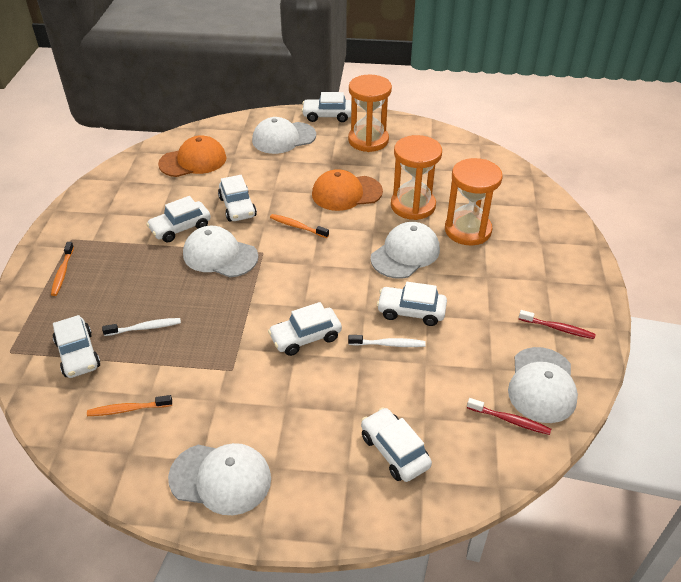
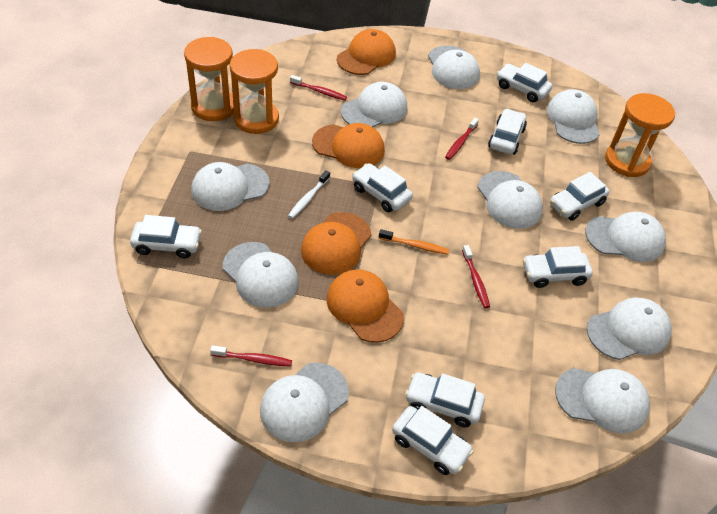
orange cap: 2 -> 4
orange toothbrush: 3 -> 1
red toothbrush: 2 -> 4
white cap: 5 -> 10
white car: 7 -> 8
white toothbrush: 2 -> 1

